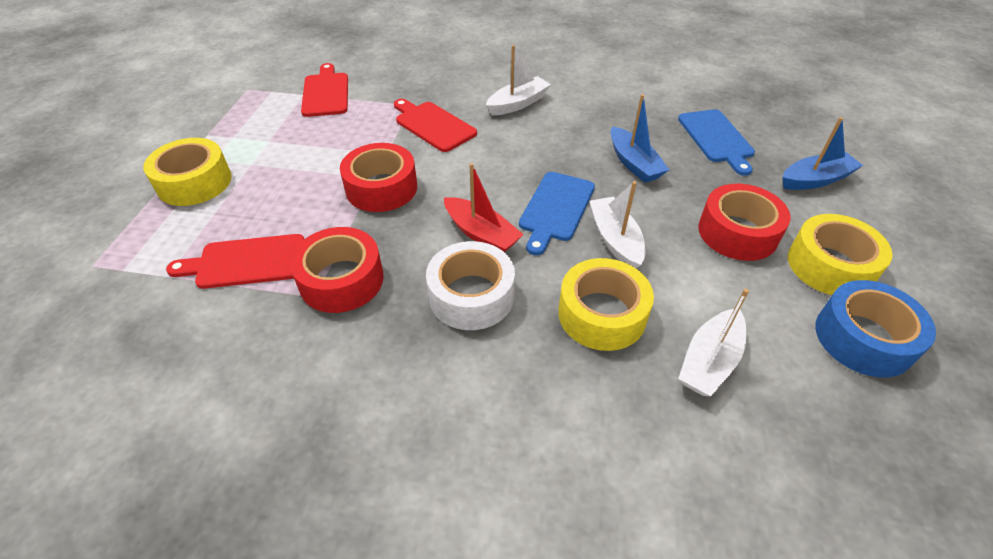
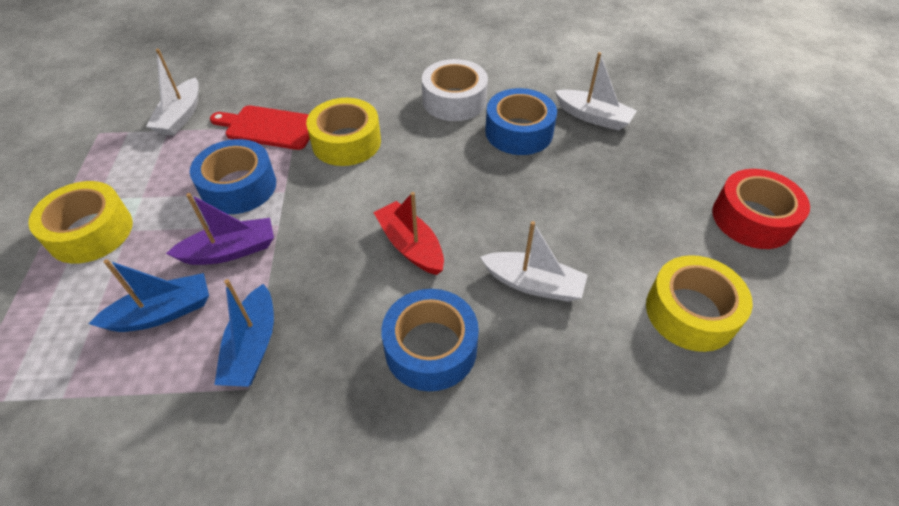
blue cutting board: 2 -> 0
blue tape: 1 -> 3
purple boat: 0 -> 1
red cutting board: 3 -> 1
red tape: 3 -> 1

